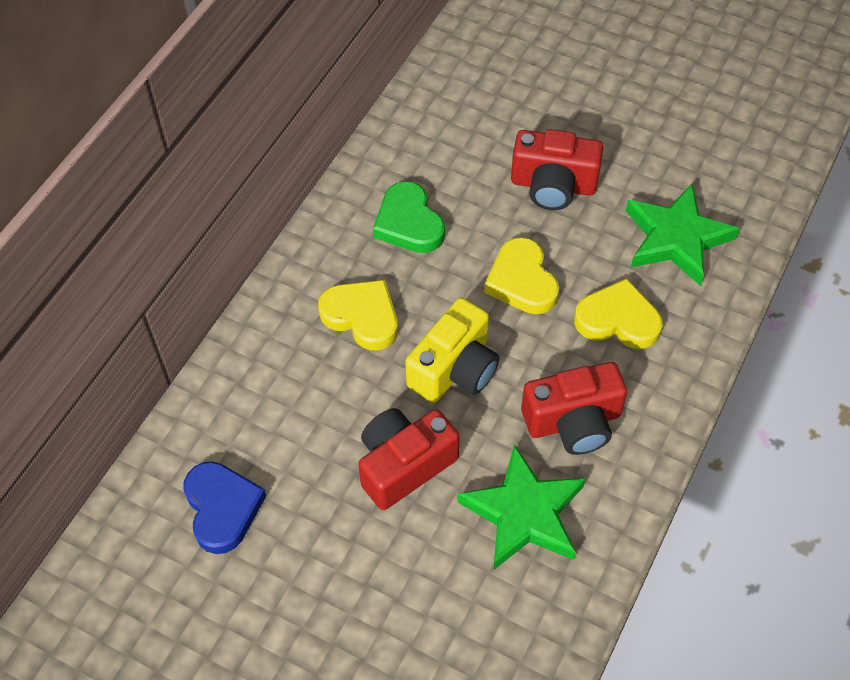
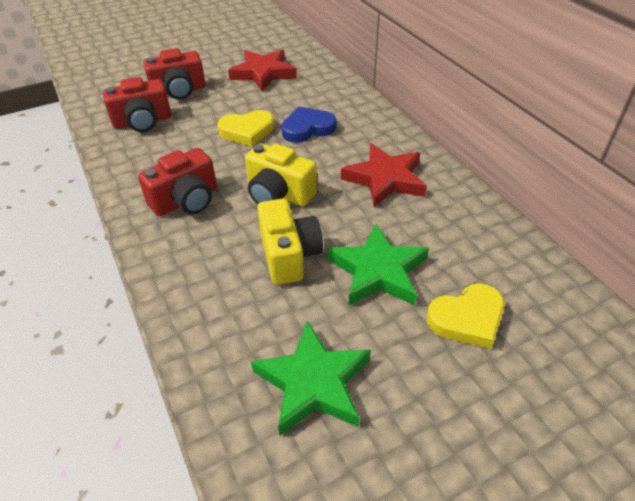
green heart: 1 -> 0
red star: 0 -> 2
yellow camera: 1 -> 2
yellow heart: 3 -> 2

